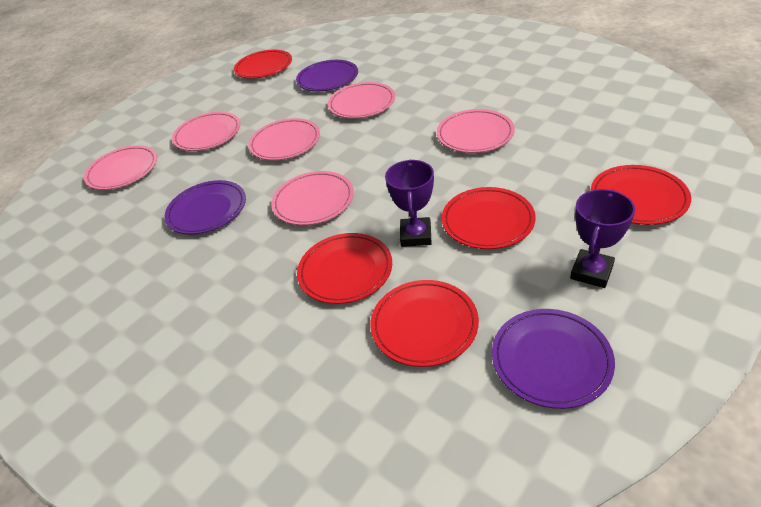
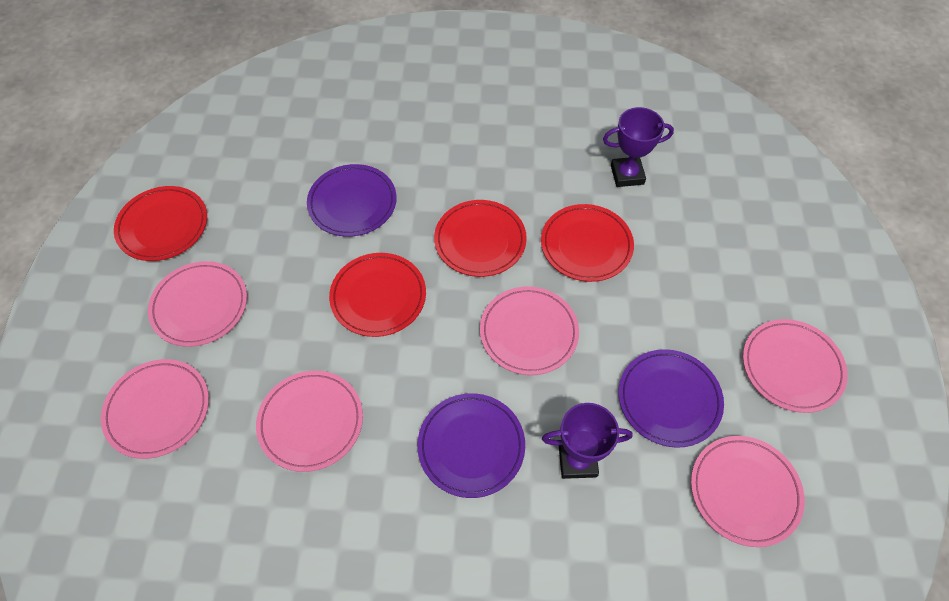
red plate: 5 -> 4

